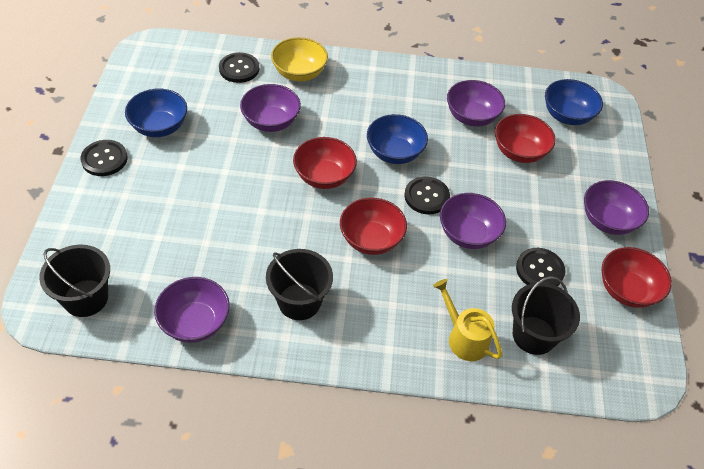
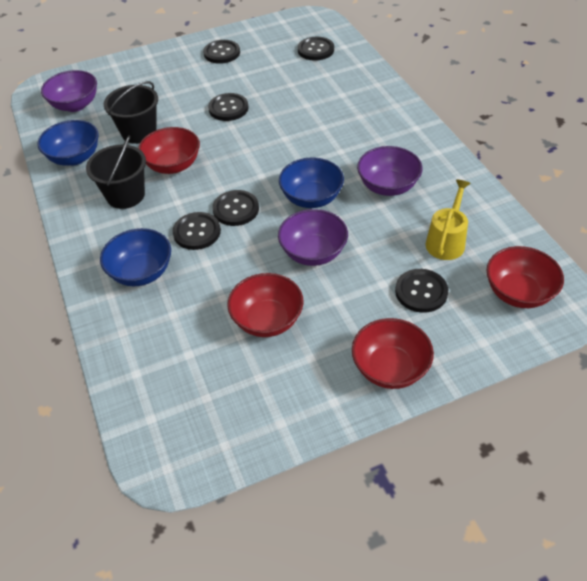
black bucket: 3 -> 2
black button: 4 -> 6
purple bowl: 5 -> 3
yellow bowl: 1 -> 0

